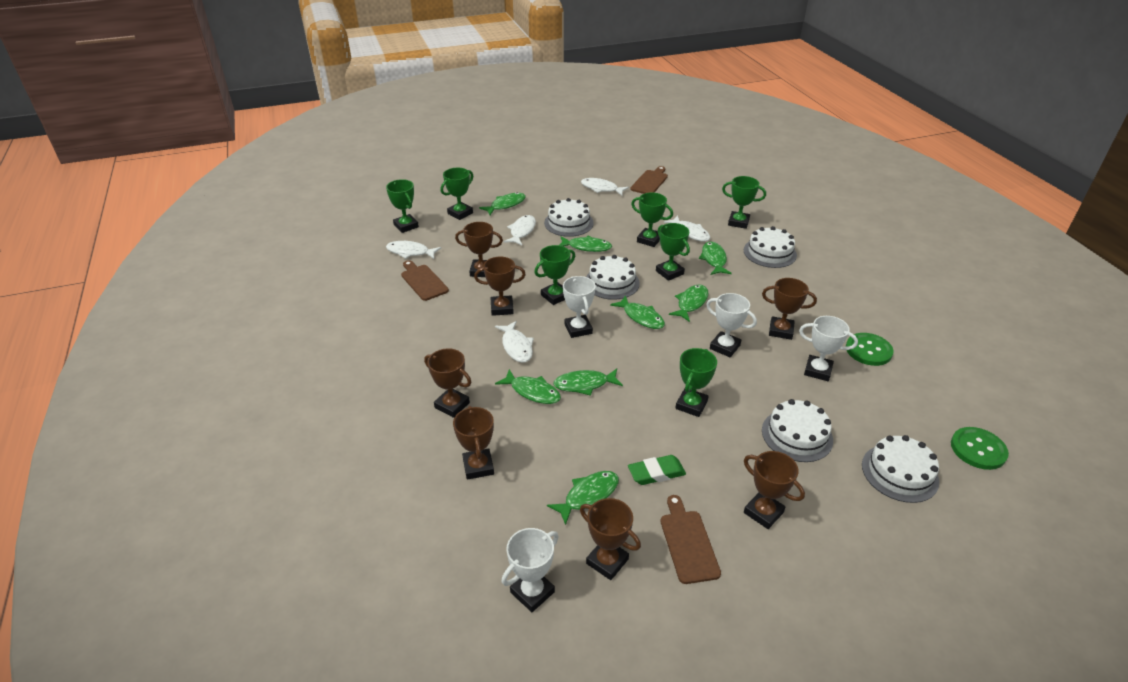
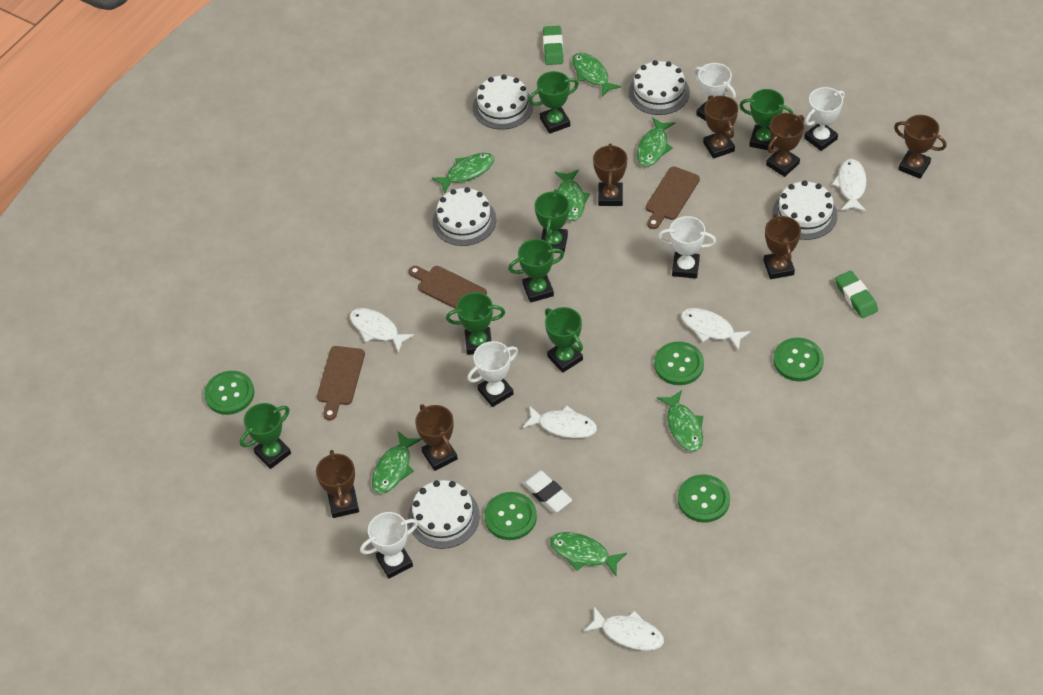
green button: 2 -> 5
green eraser: 1 -> 2
green fish: 8 -> 7
white eraser: 0 -> 1
white trophy: 4 -> 5

